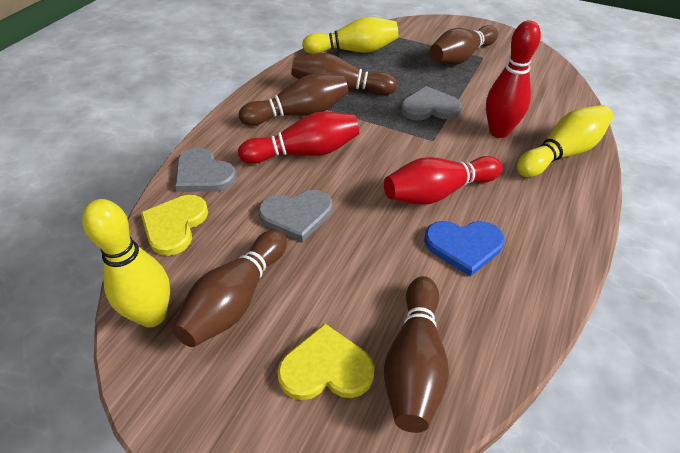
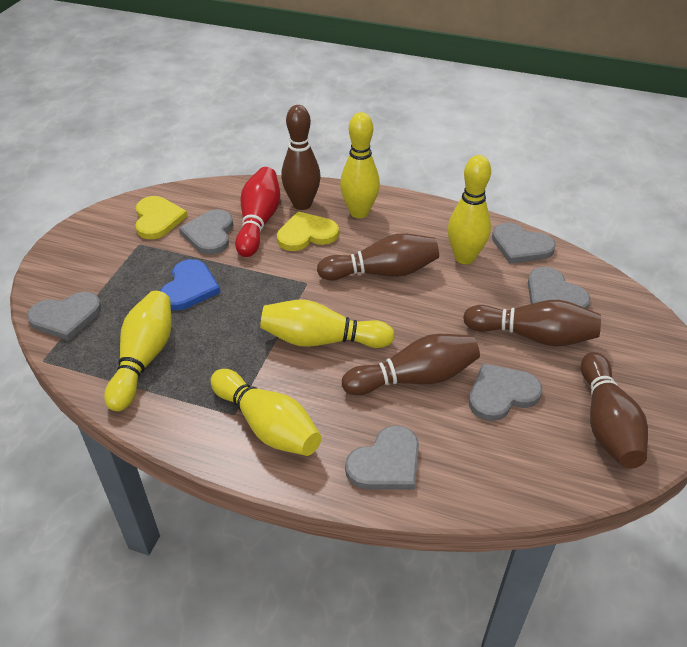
grey heart: 3 -> 6
red bowling pin: 3 -> 1
yellow bowling pin: 3 -> 5

